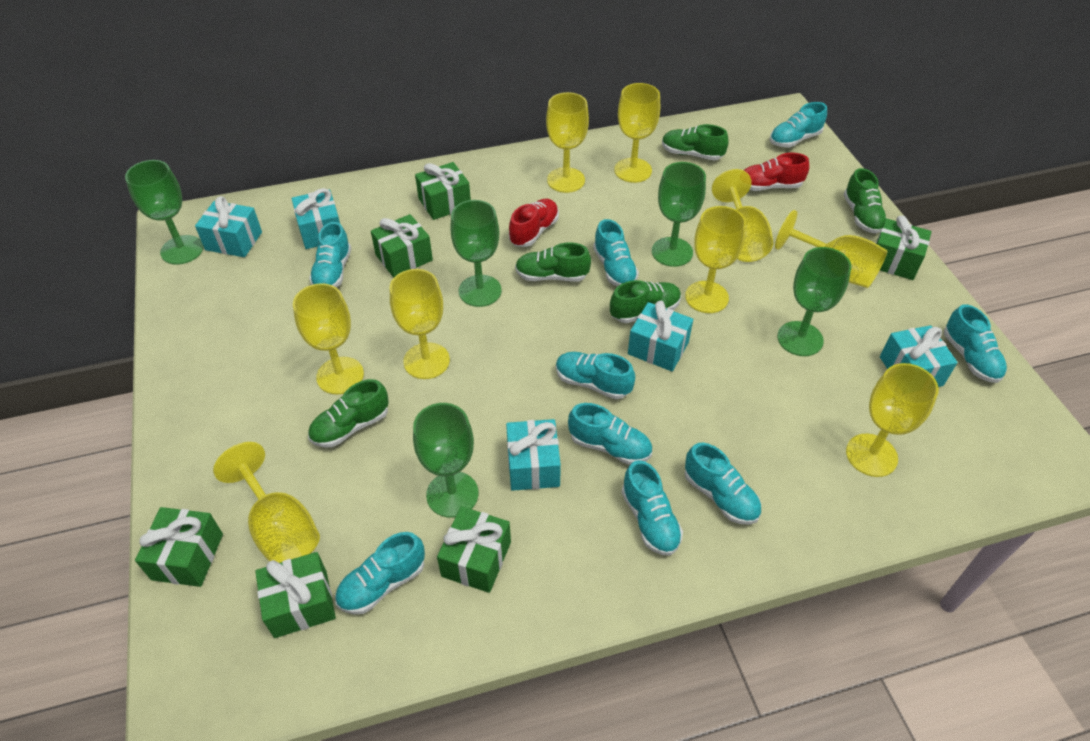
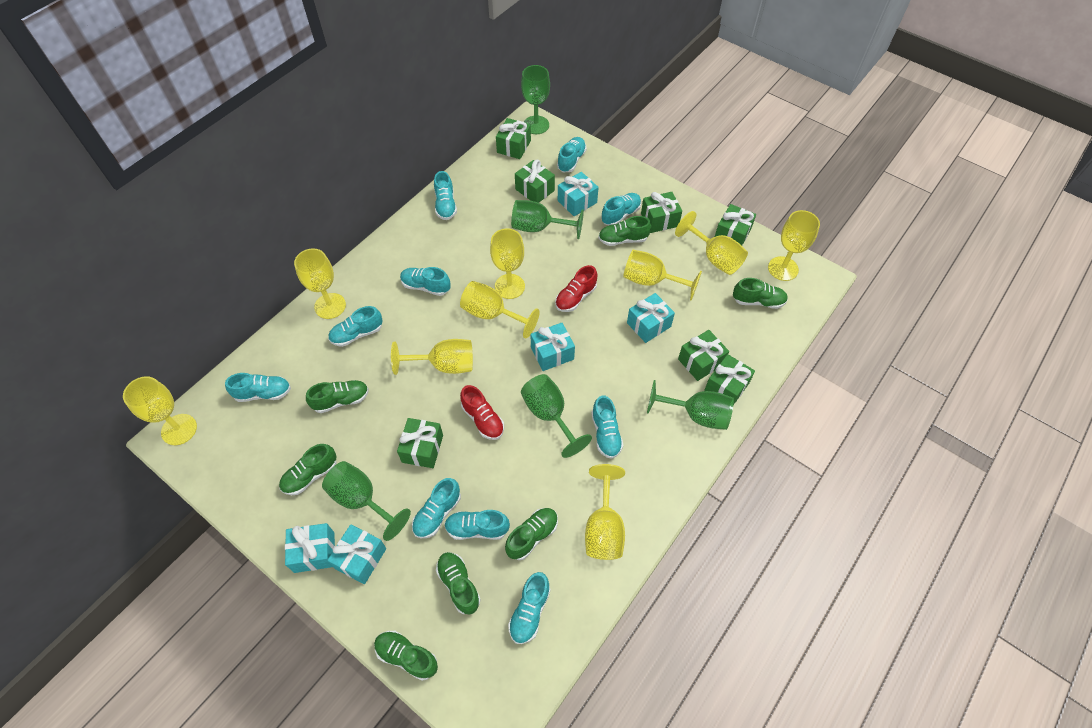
green gift: 6 -> 7
green shoe: 5 -> 7
turquoise shoe: 9 -> 10

